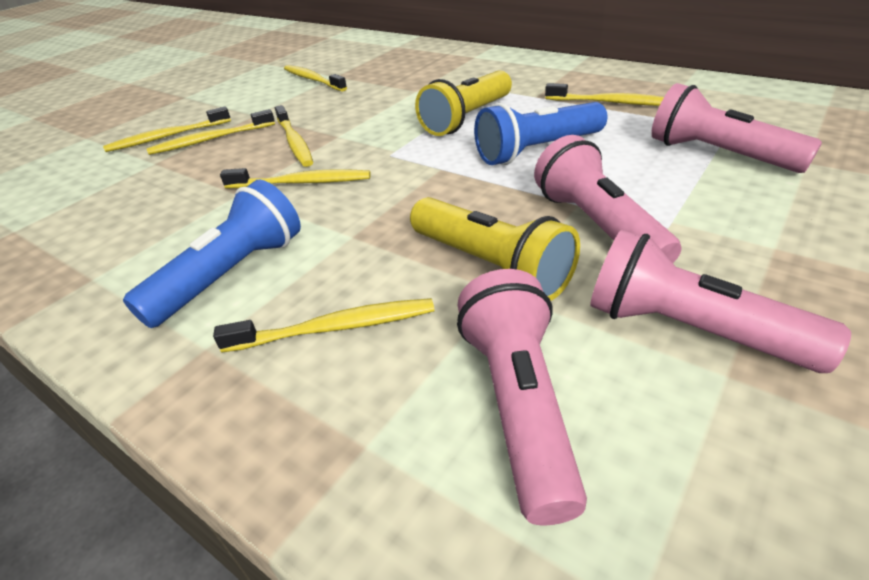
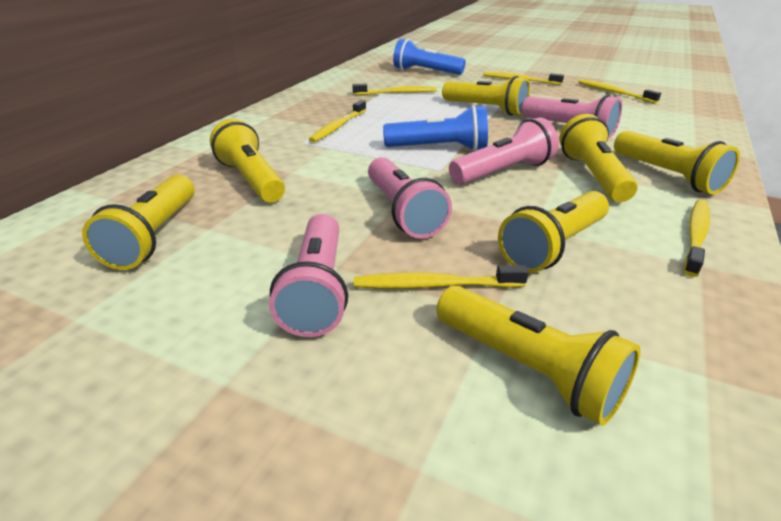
yellow flashlight: 2 -> 7
yellow toothbrush: 7 -> 6

